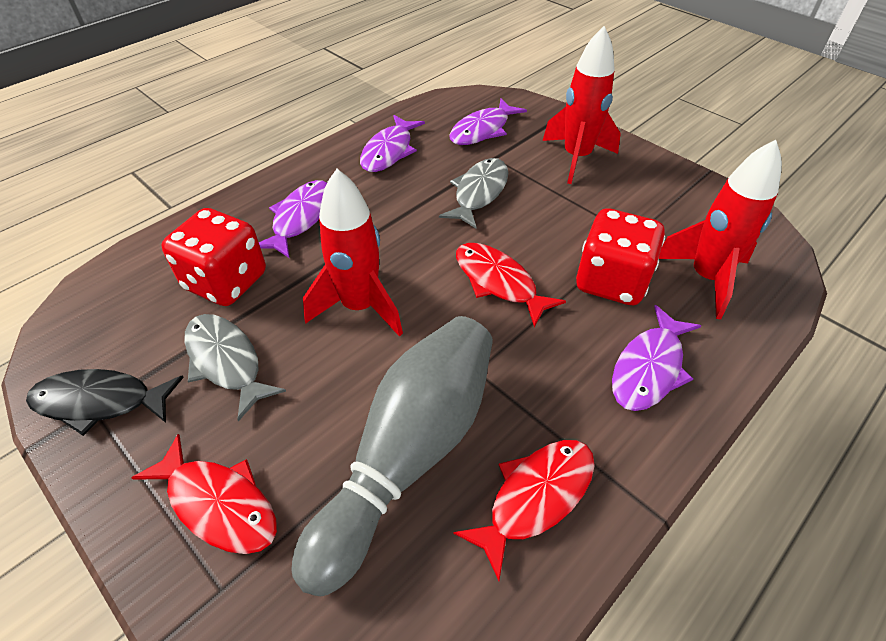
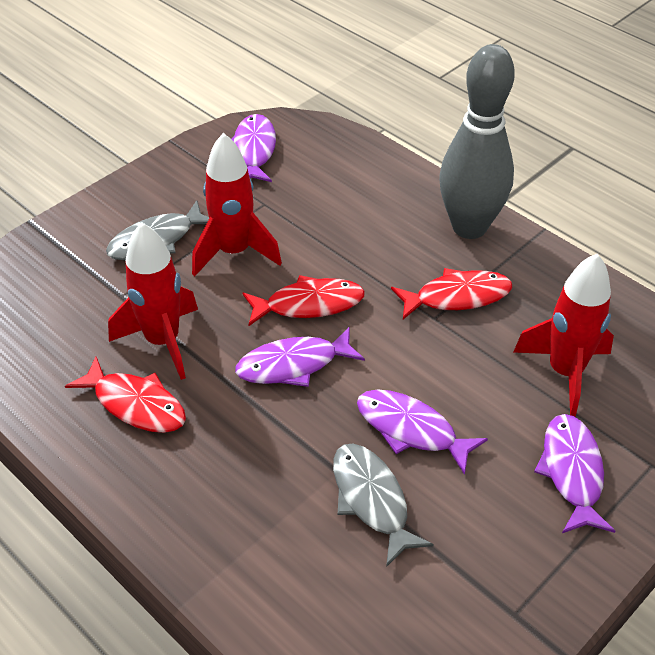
black fish: 1 -> 0
red dice: 2 -> 0

